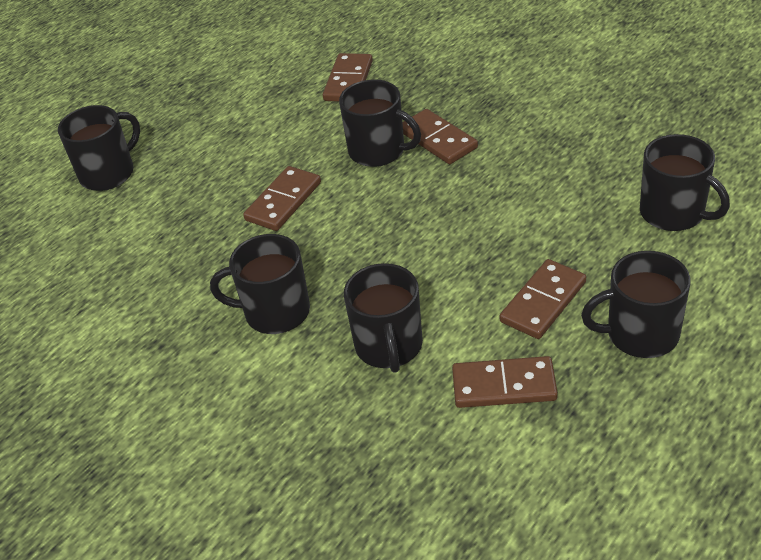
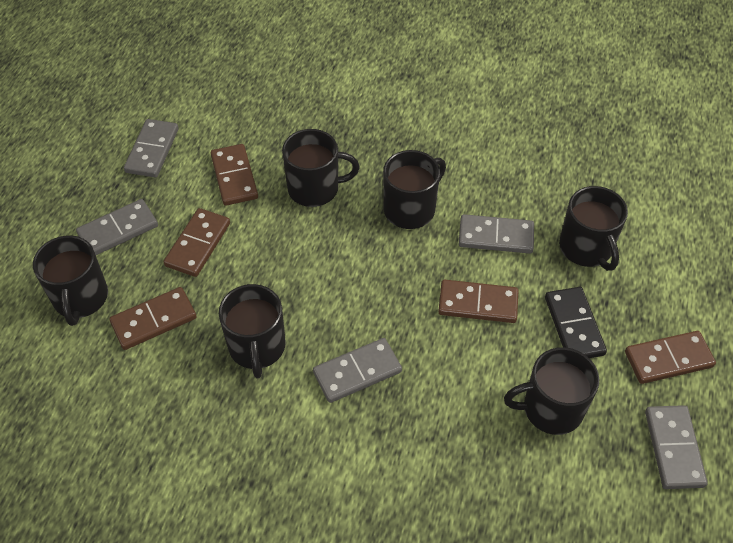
black domino: 0 -> 1
grey domino: 0 -> 5

